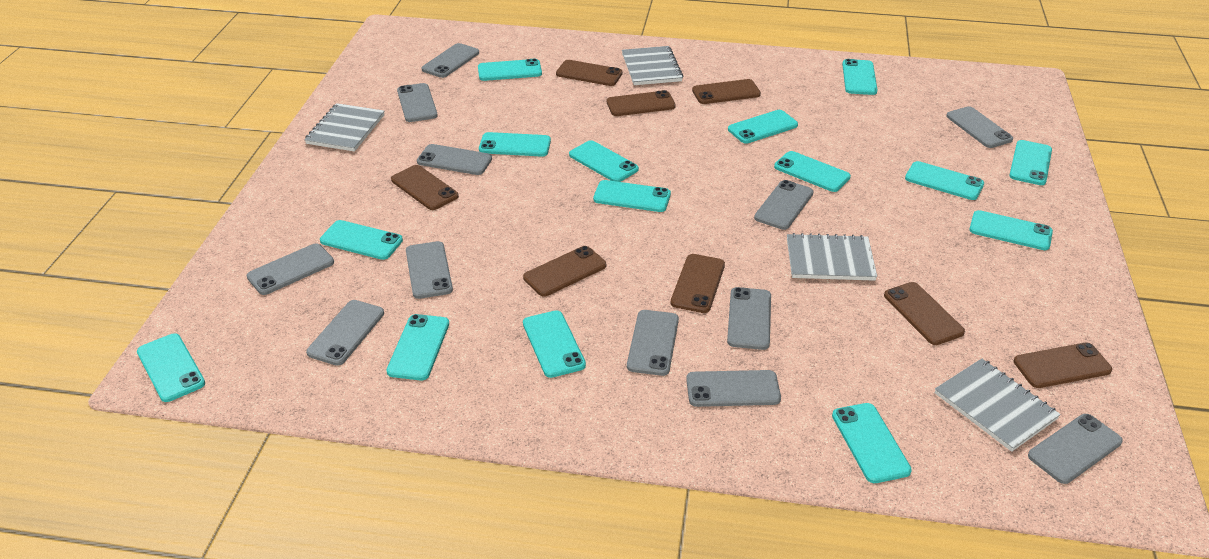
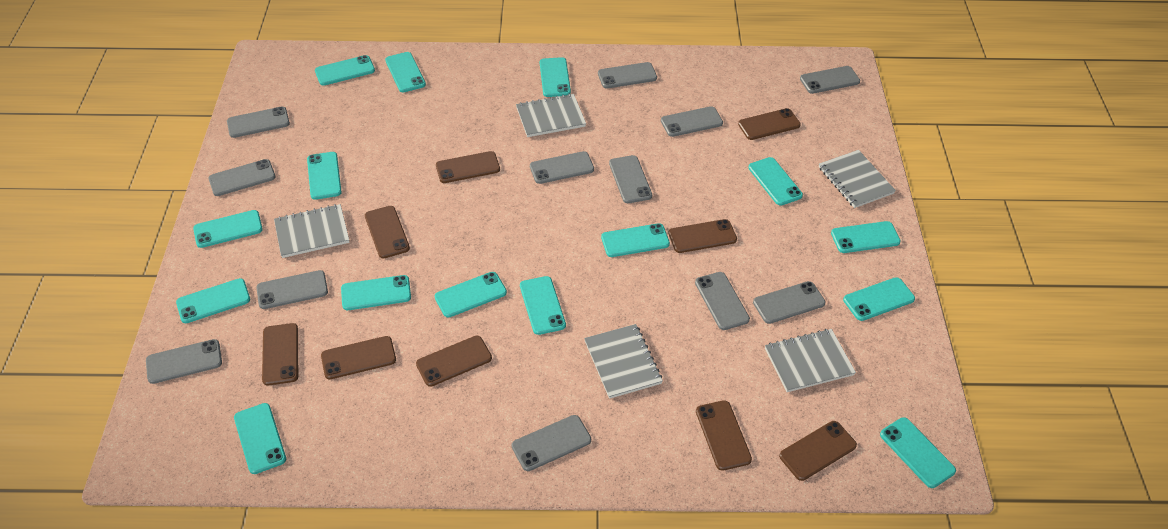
brown phone: 8 -> 9
grey notebook: 4 -> 5

